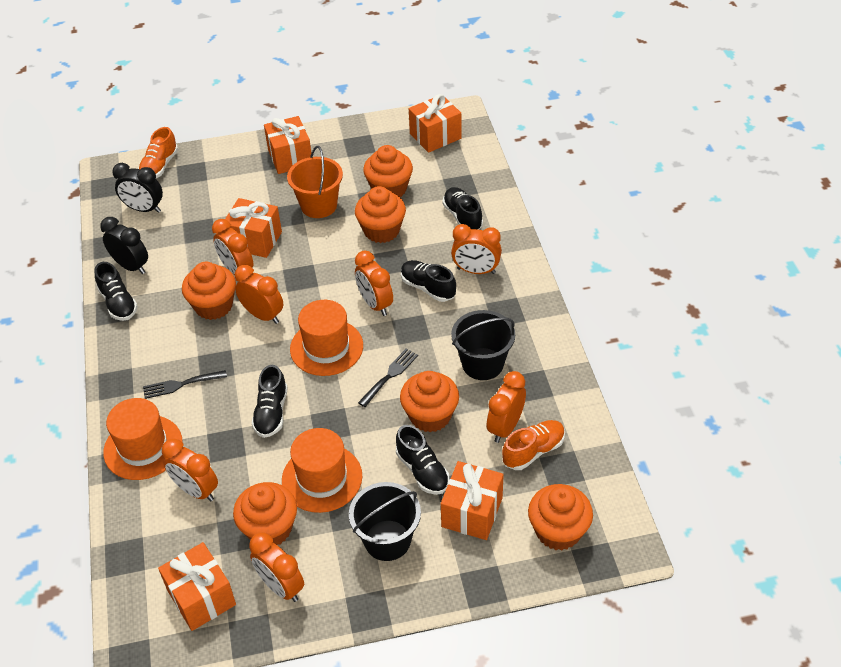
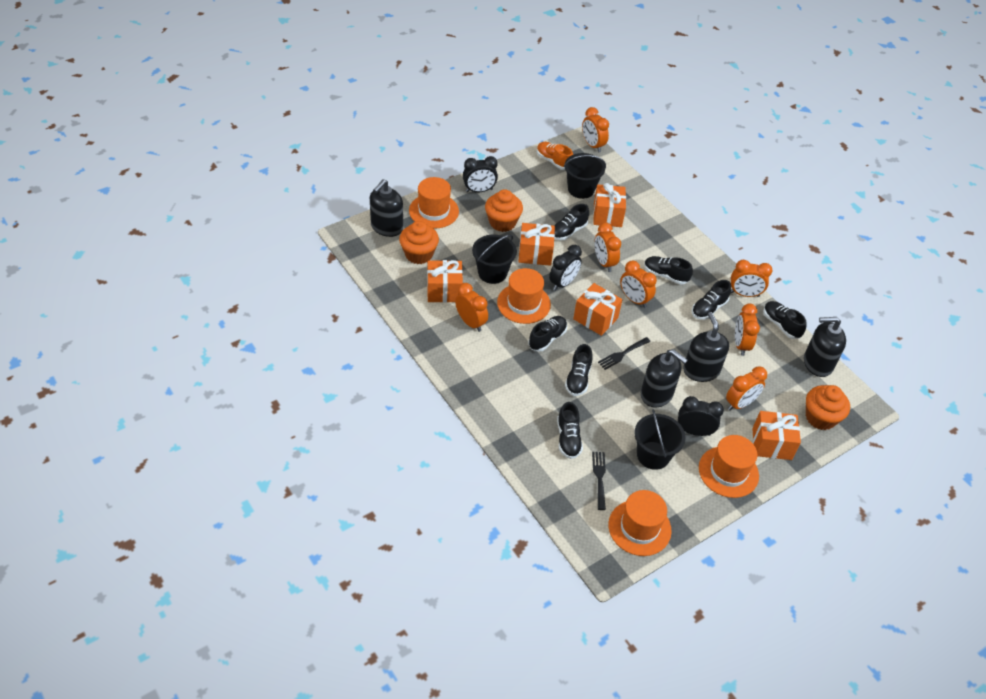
black bucket: 2 -> 3
black clock: 2 -> 3
black shoe: 5 -> 7
black soap dispenser: 0 -> 4
orange bucket: 1 -> 0
orange cupcake: 6 -> 3
orange hat: 3 -> 4
orange shoe: 2 -> 1

